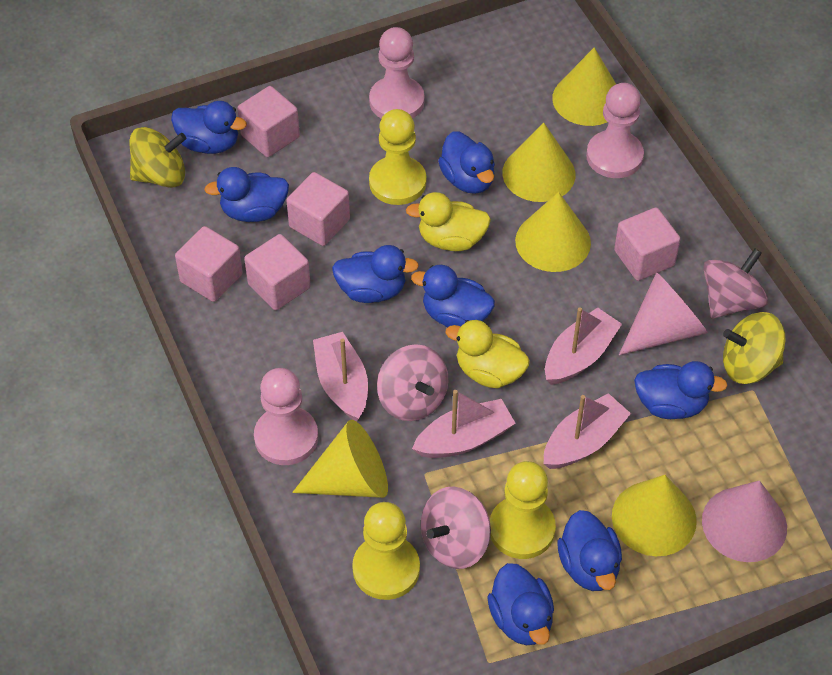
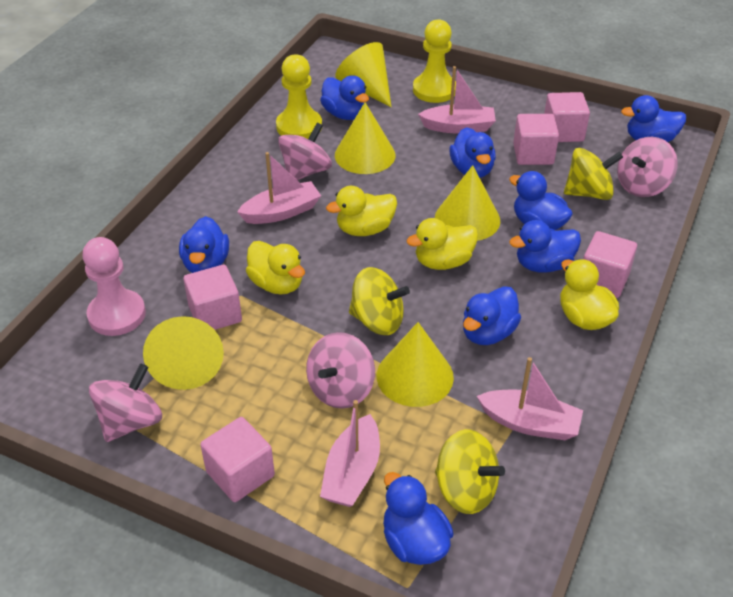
pink cone: 2 -> 0
pink pawn: 3 -> 1
pink spinning top: 3 -> 4
yellow duck: 2 -> 4
yellow pawn: 3 -> 2
yellow spinning top: 2 -> 3

